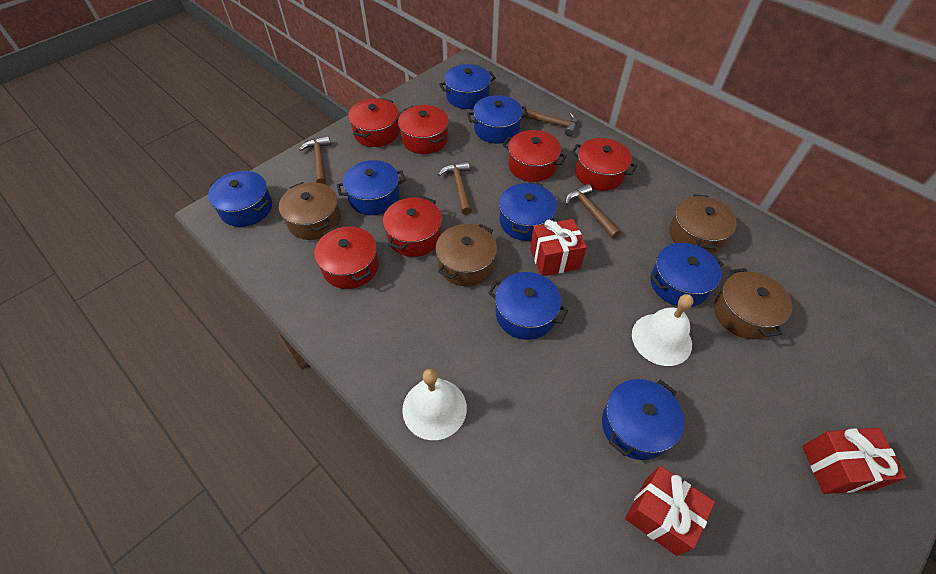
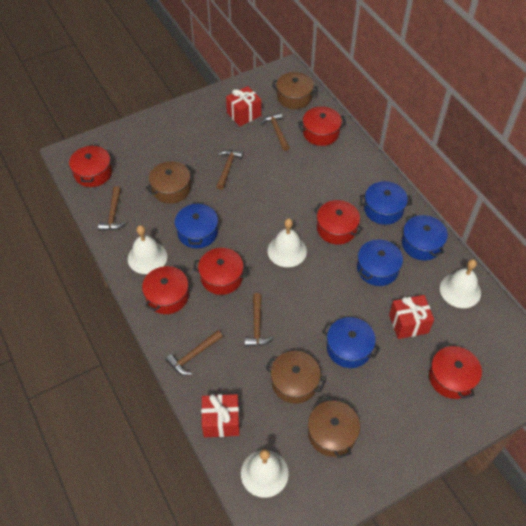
blue pot: 8 -> 5
brown hammer: 4 -> 5
white bell: 2 -> 4

